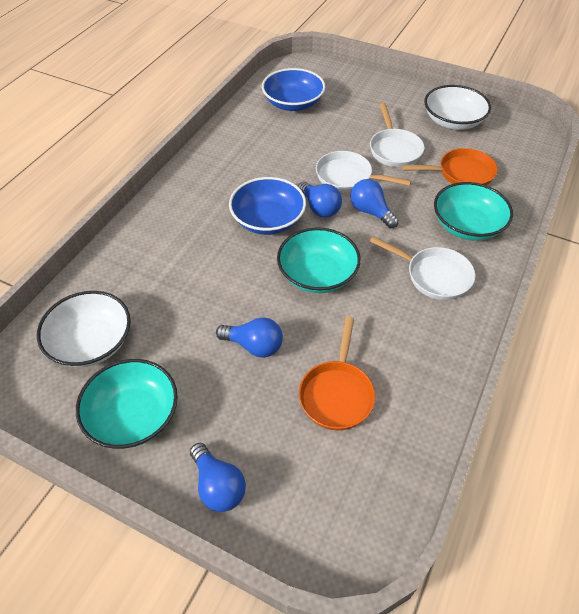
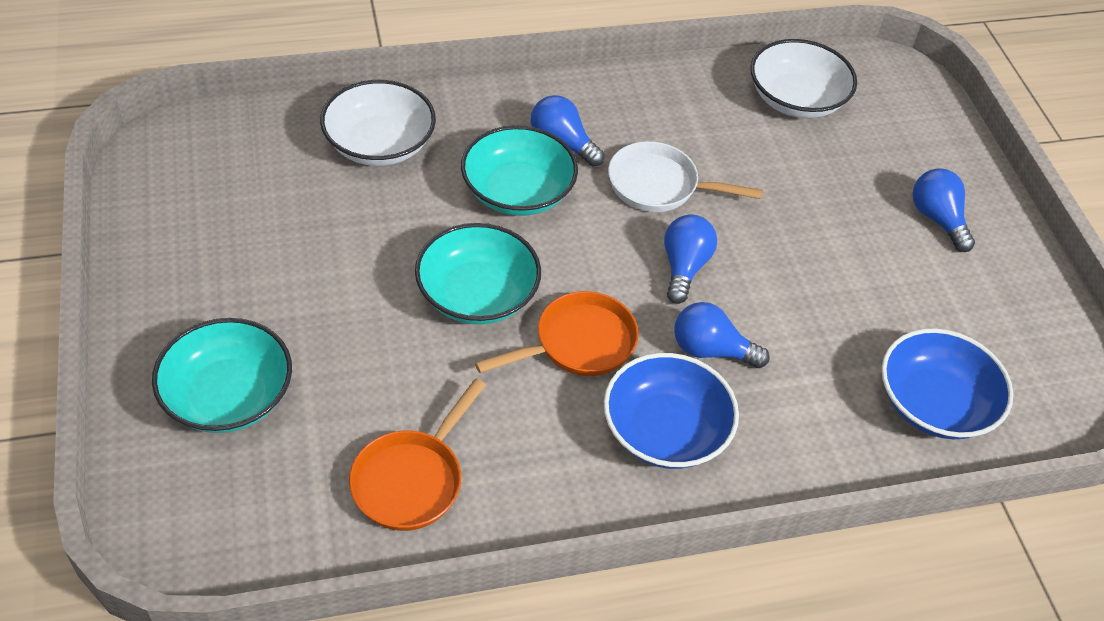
white pan: 3 -> 1

